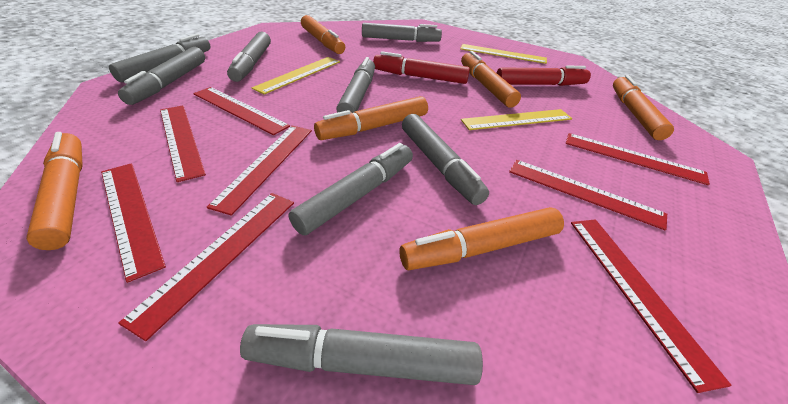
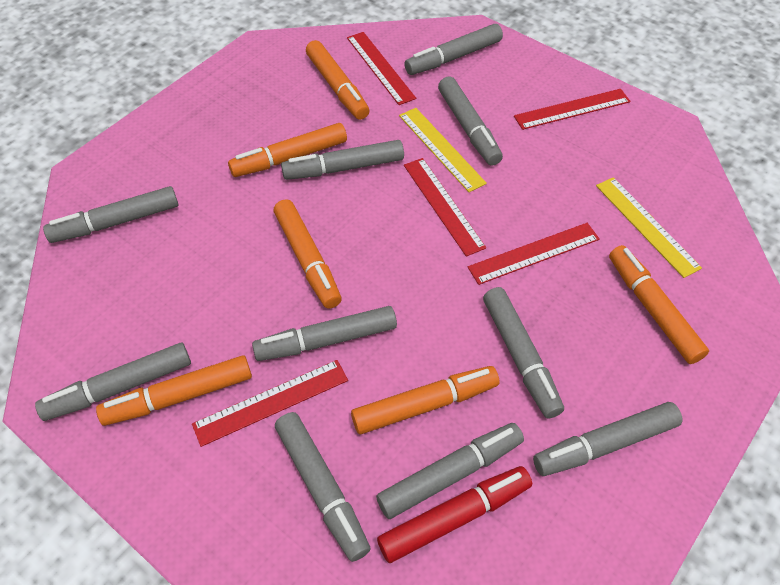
grey marker: 8 -> 10
red marker: 2 -> 1
red ruler: 8 -> 5
yellow ruler: 3 -> 2

